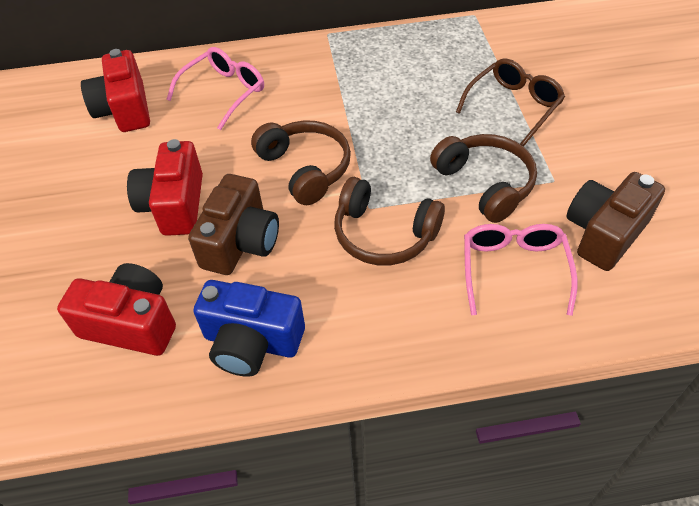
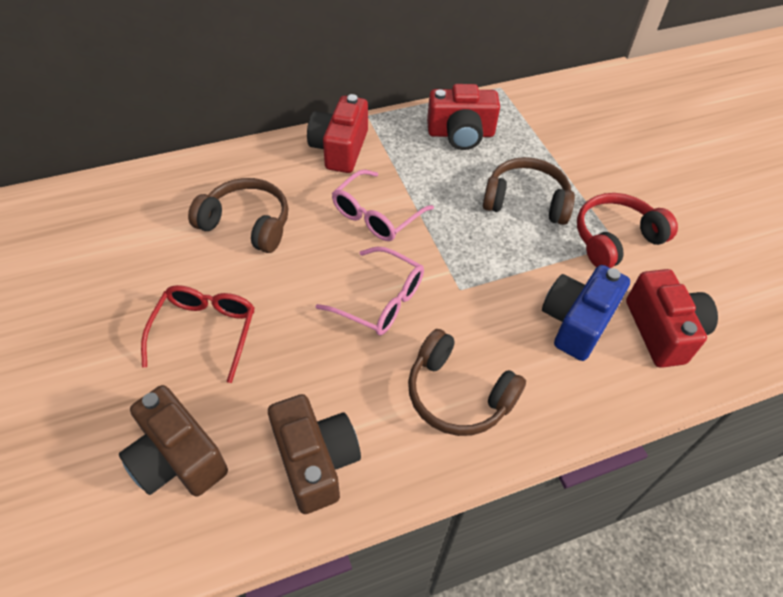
brown glasses: 1 -> 0
red glasses: 0 -> 1
red headphones: 0 -> 1

